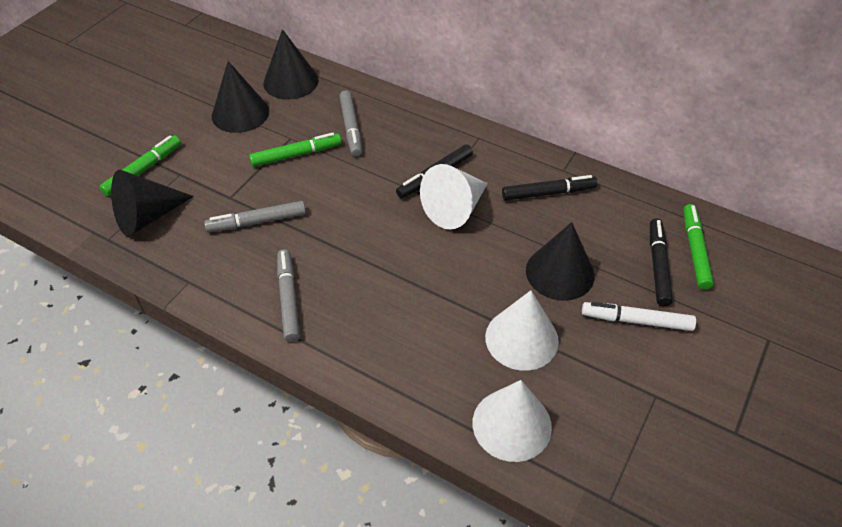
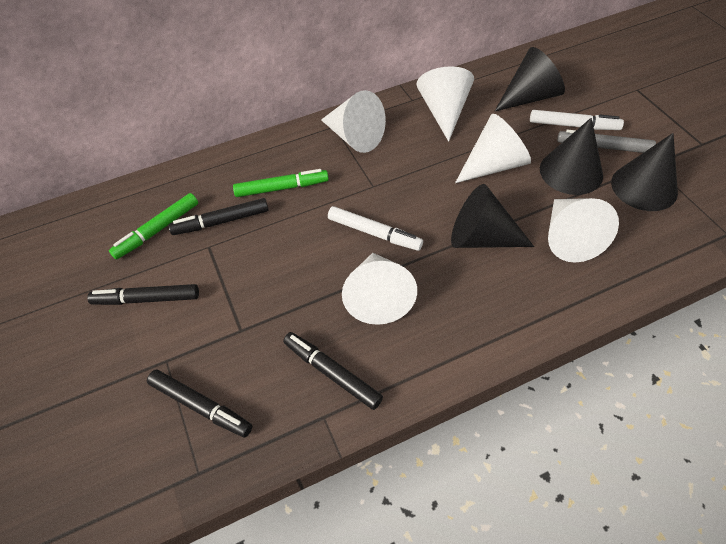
black marker: 3 -> 4
green marker: 3 -> 2
grey marker: 3 -> 1
white cone: 3 -> 5
white marker: 1 -> 2

